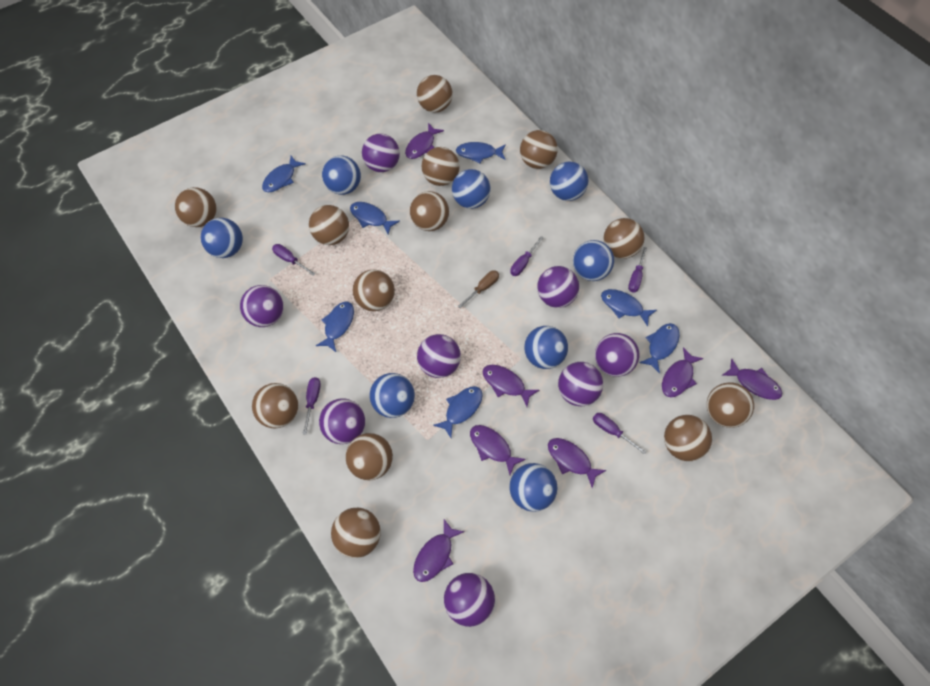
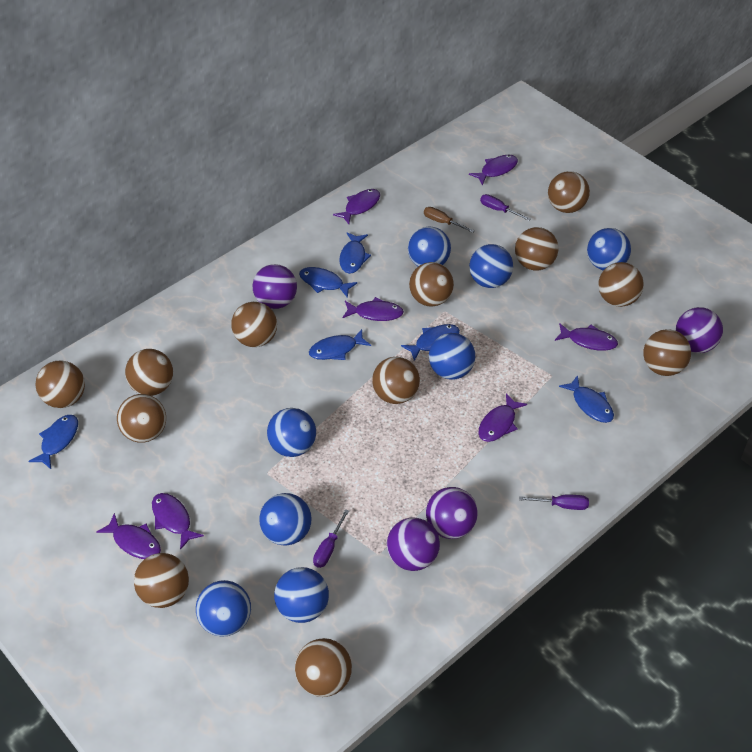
blue fish: 7 -> 6
brown ball: 13 -> 12
purple ball: 8 -> 4
purple screwdriver: 5 -> 3

